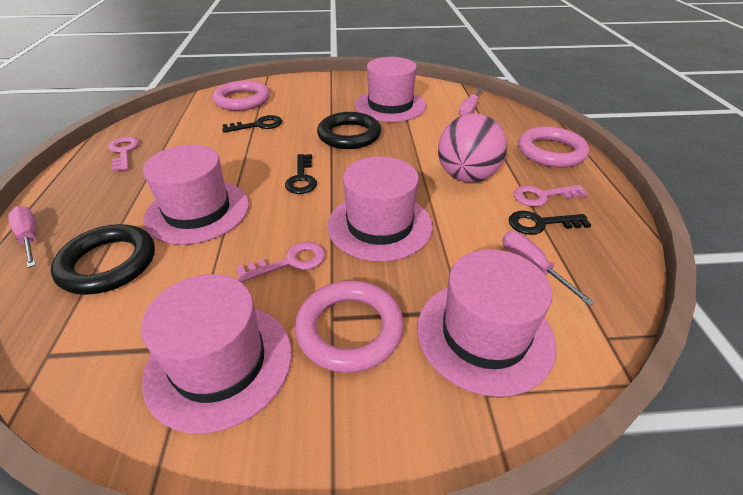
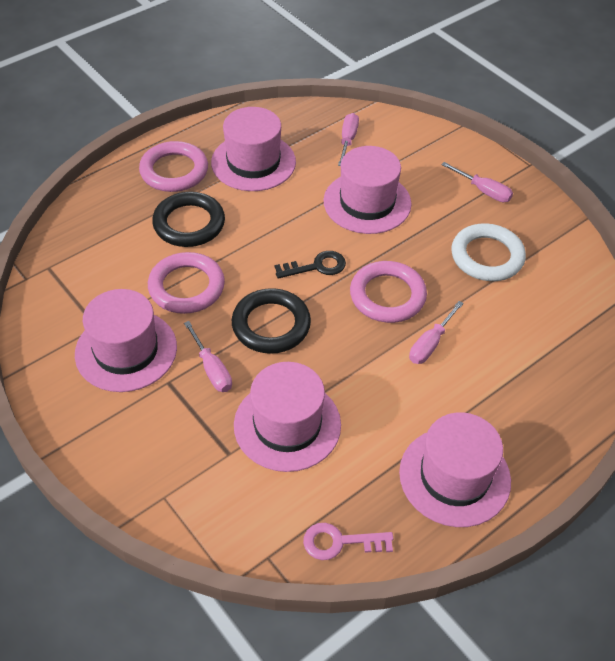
black key: 3 -> 1
pink ball: 1 -> 0
pink key: 3 -> 1
pink screwdriver: 3 -> 4
white ring: 0 -> 1

